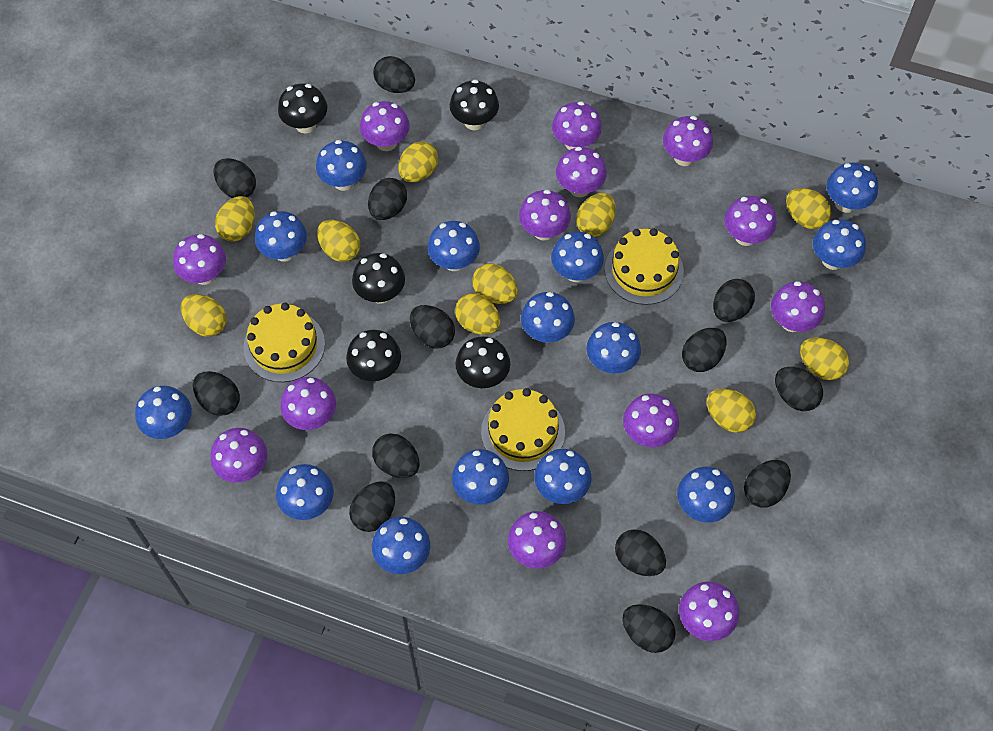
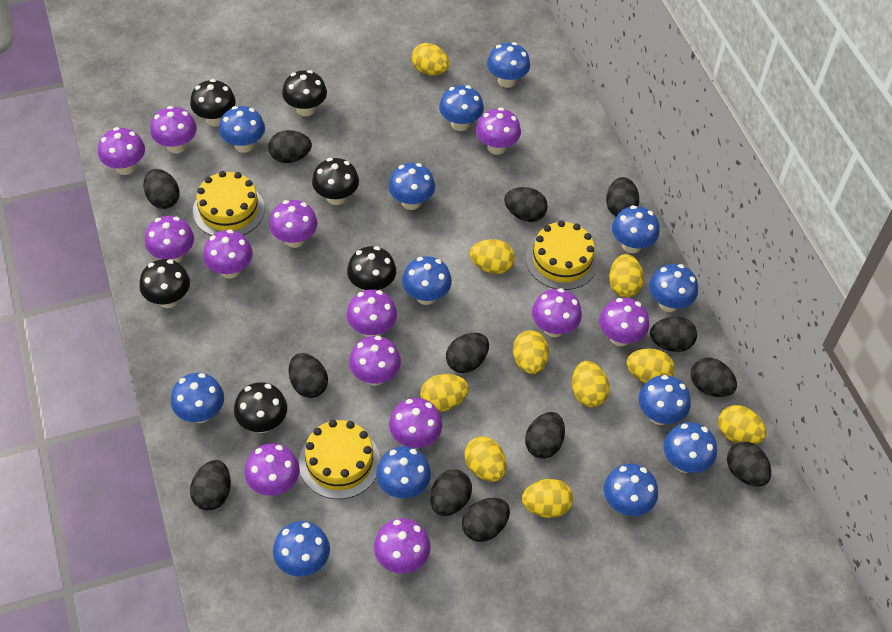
black mushroom: 5 -> 6
blue mushroom: 14 -> 13

